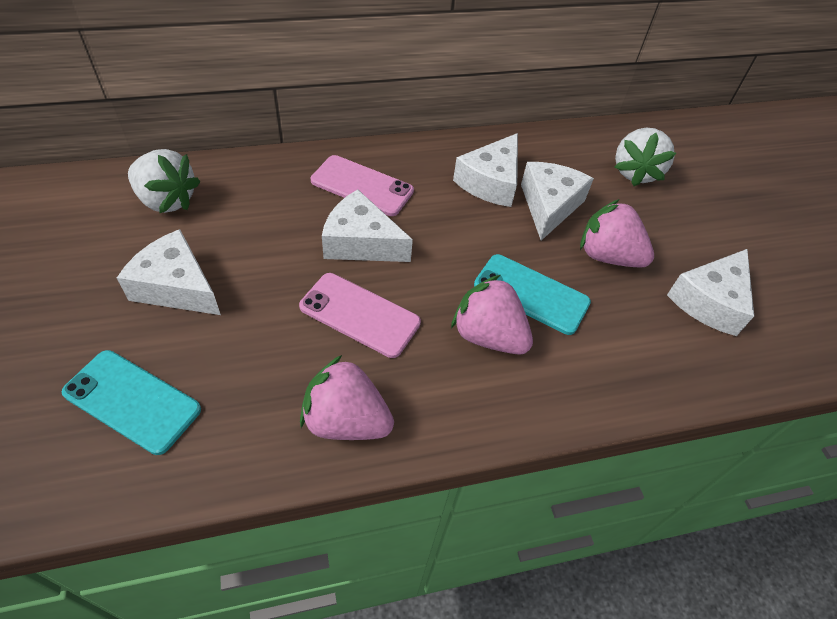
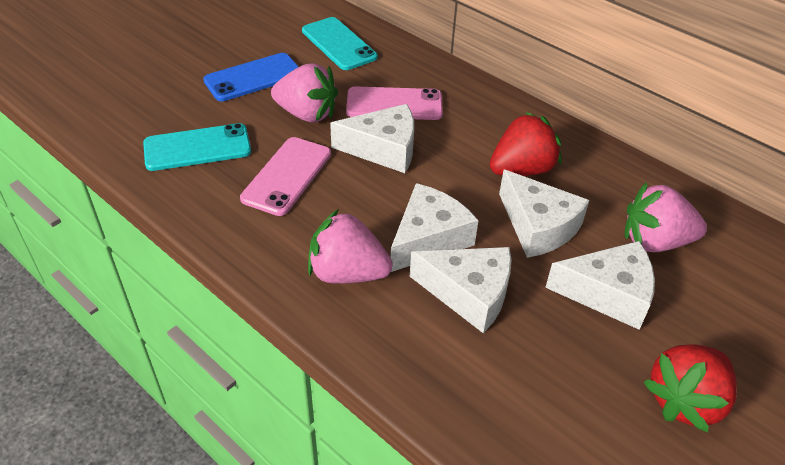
blue phone: 0 -> 1
red strawberry: 0 -> 2
white strawberry: 2 -> 0

